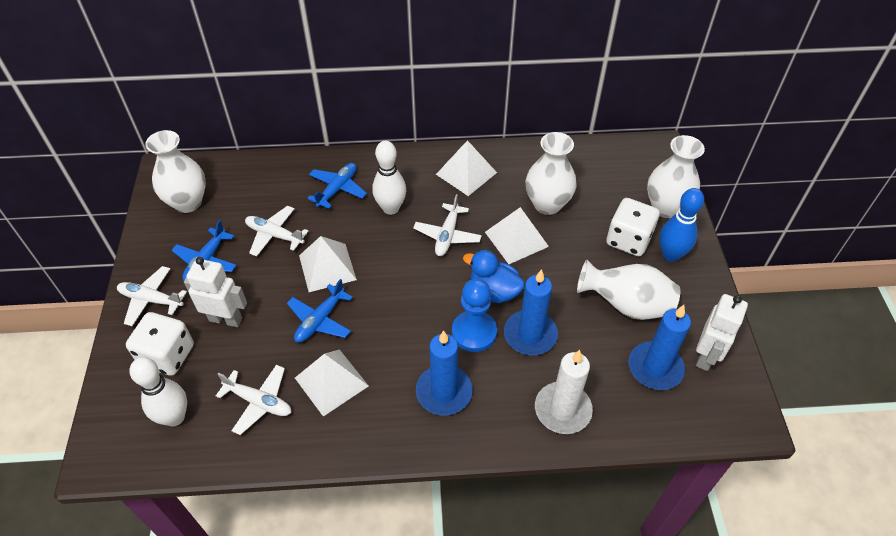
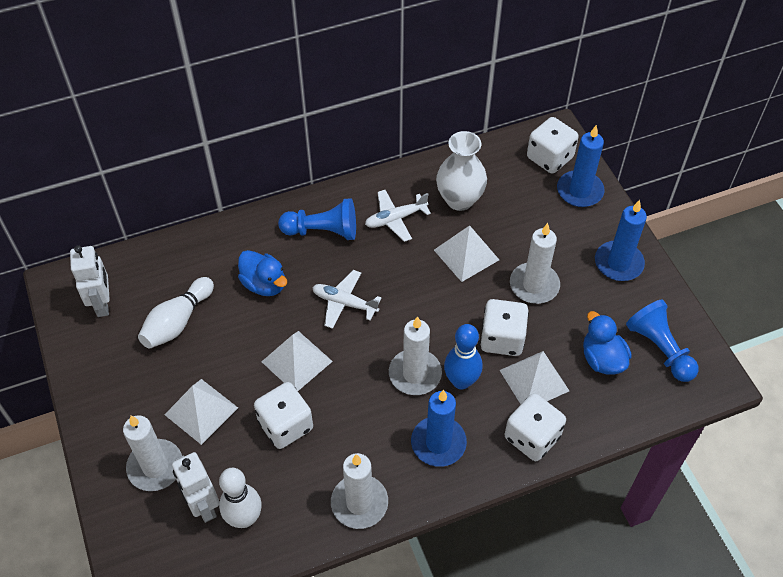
blue duck: 1 -> 2
blue pawn: 1 -> 2
blue plane: 3 -> 0
white candle: 1 -> 4
white dice: 2 -> 4
white plane: 4 -> 2
white vase: 4 -> 1

